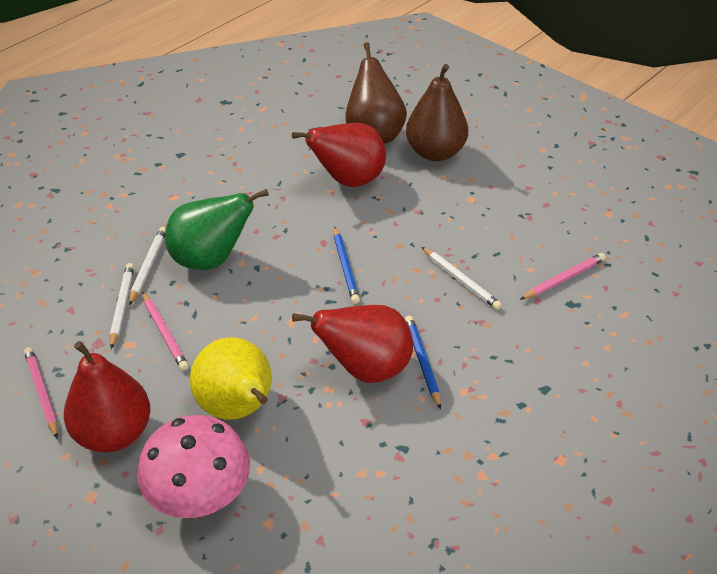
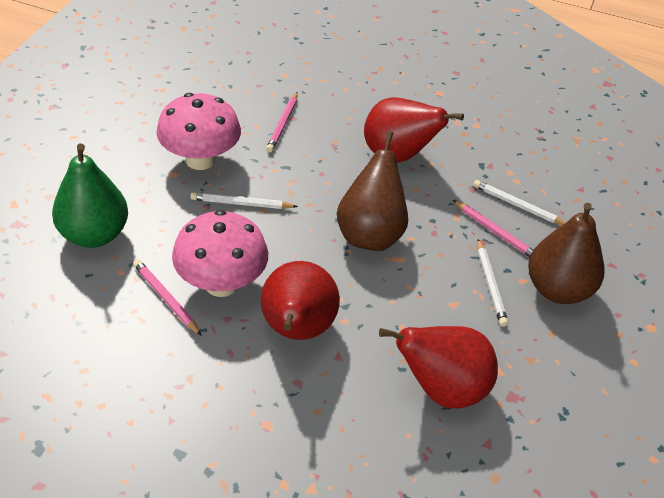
blue pencil: 2 -> 0
pink mushroom: 1 -> 2
yellow pear: 1 -> 0

